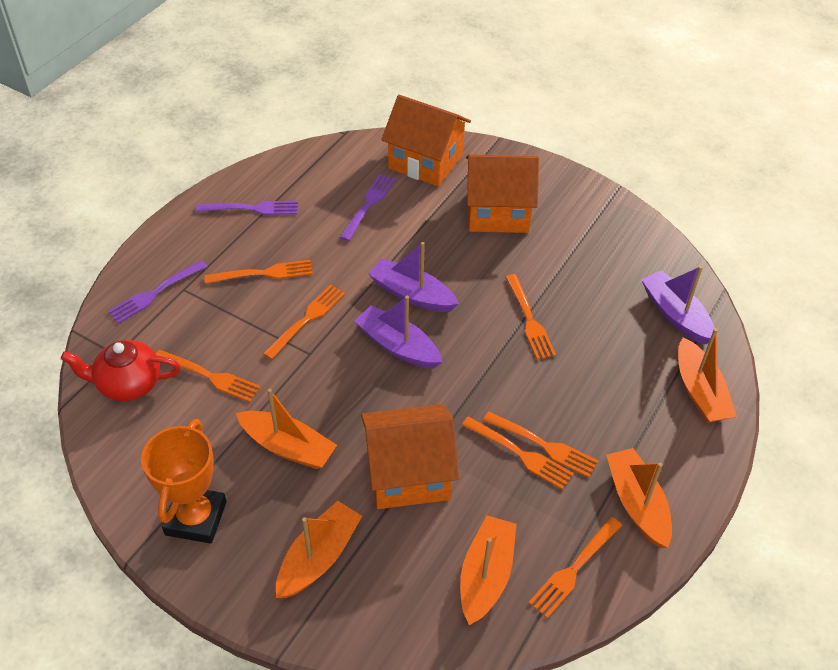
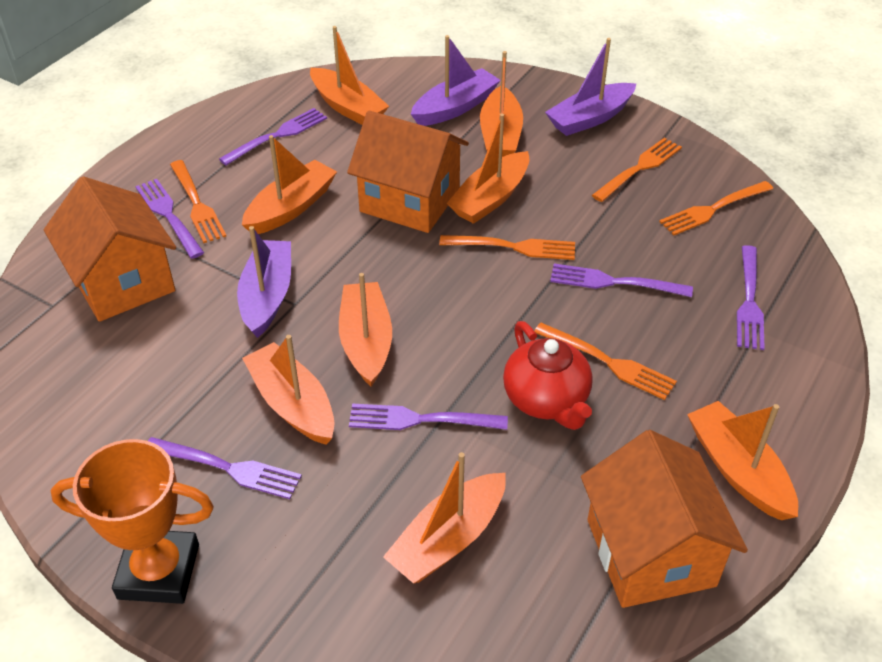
orange boat: 5 -> 8
orange fork: 7 -> 5
purple fork: 3 -> 6

